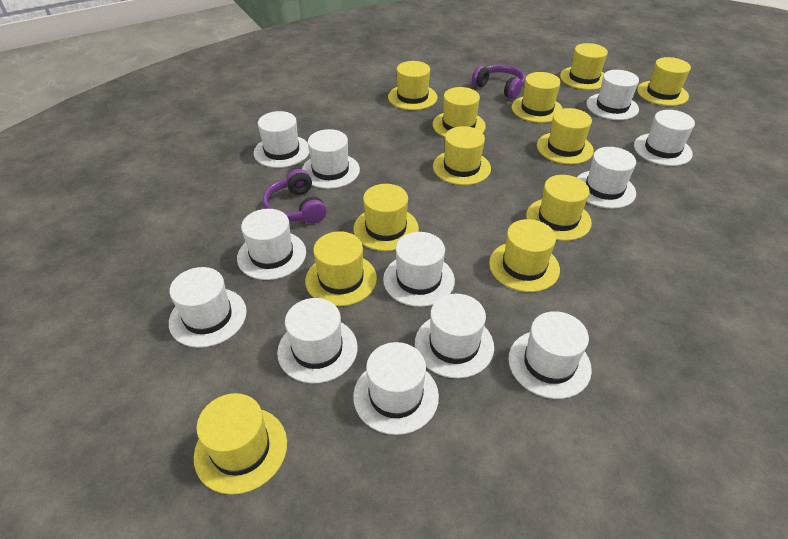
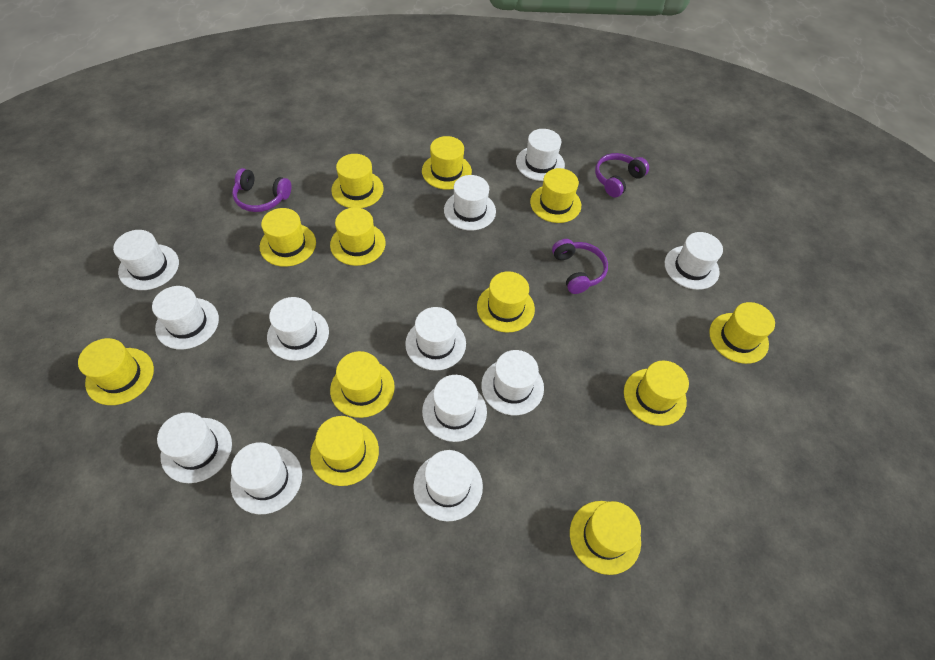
purple headphones: 2 -> 3

